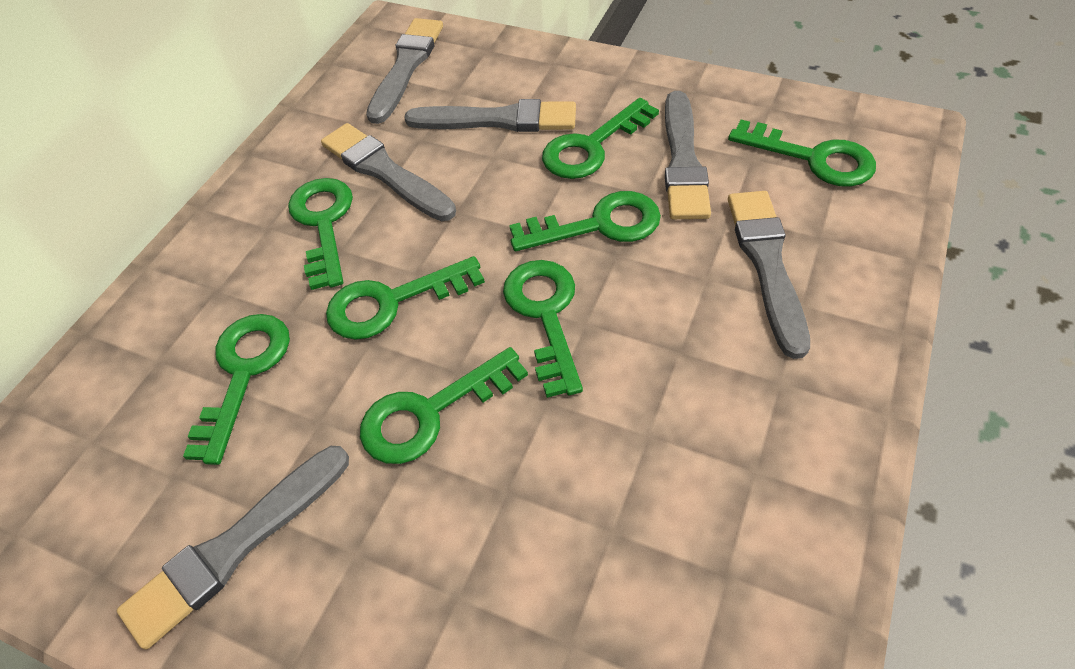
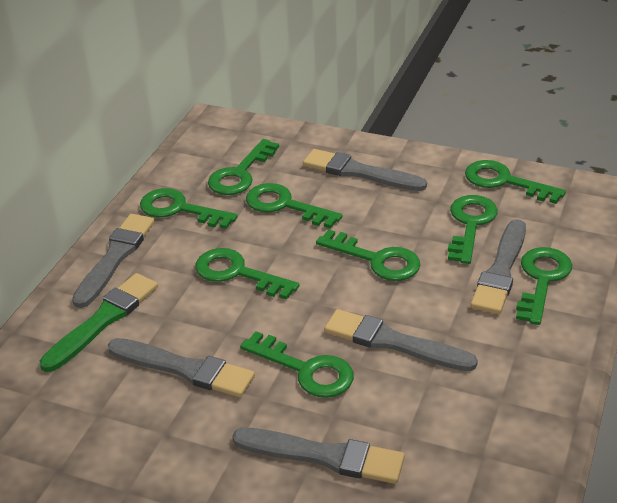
green brush: 0 -> 1
green key: 8 -> 9

